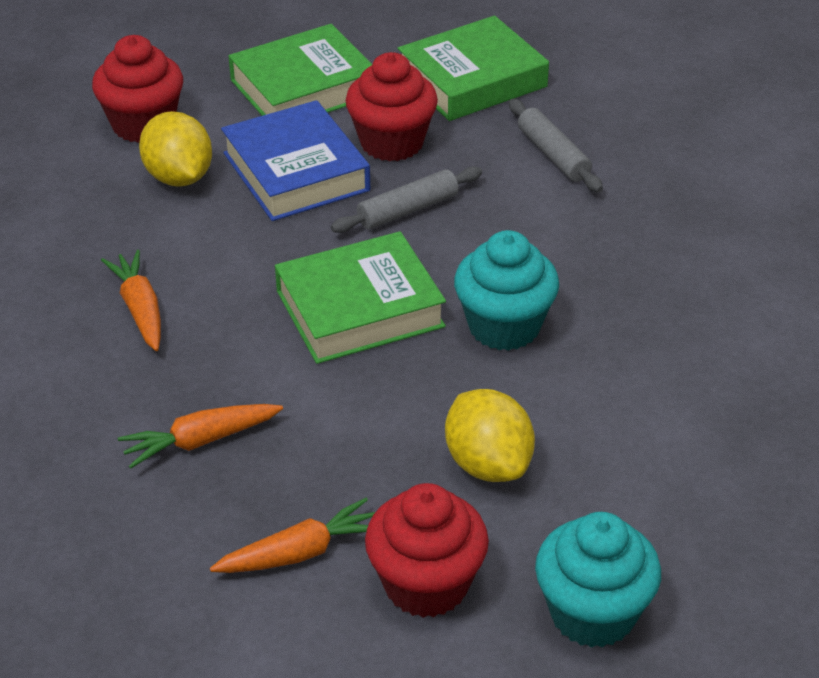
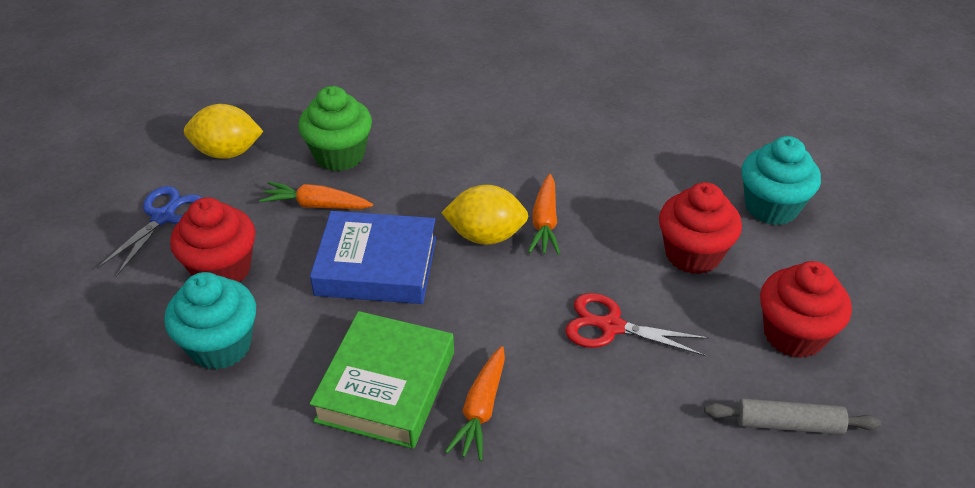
blue scissors: 0 -> 1
green book: 3 -> 1
green cupcake: 0 -> 1
grey rolling pin: 2 -> 1
red scissors: 0 -> 1

